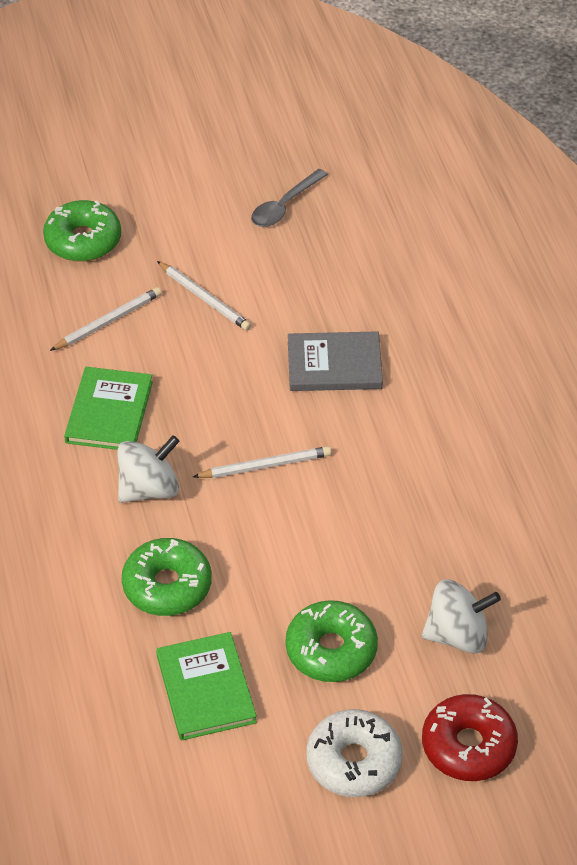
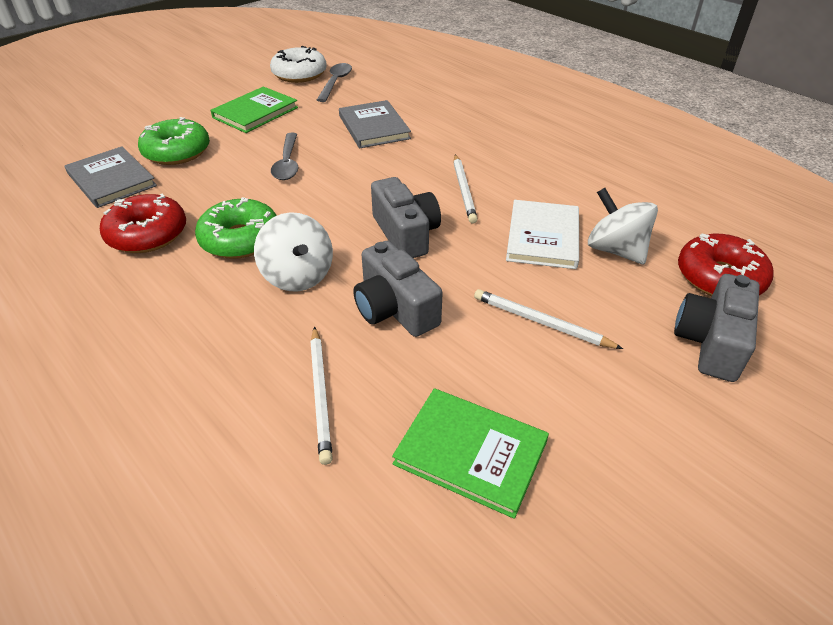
green donut: 3 -> 2
grey book: 1 -> 2
grey camera: 0 -> 3
grey spoon: 1 -> 2
red donut: 1 -> 2
white book: 0 -> 1

